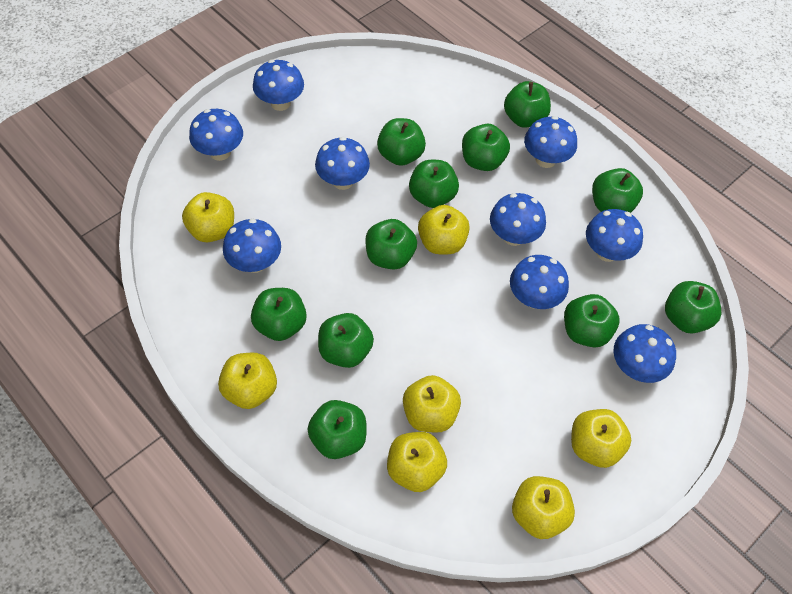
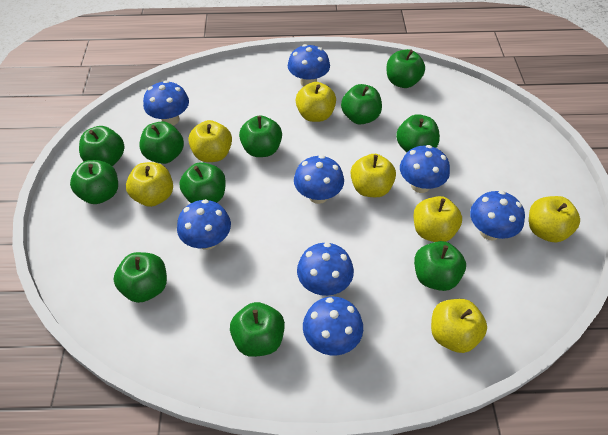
blue mushroom: 9 -> 8

